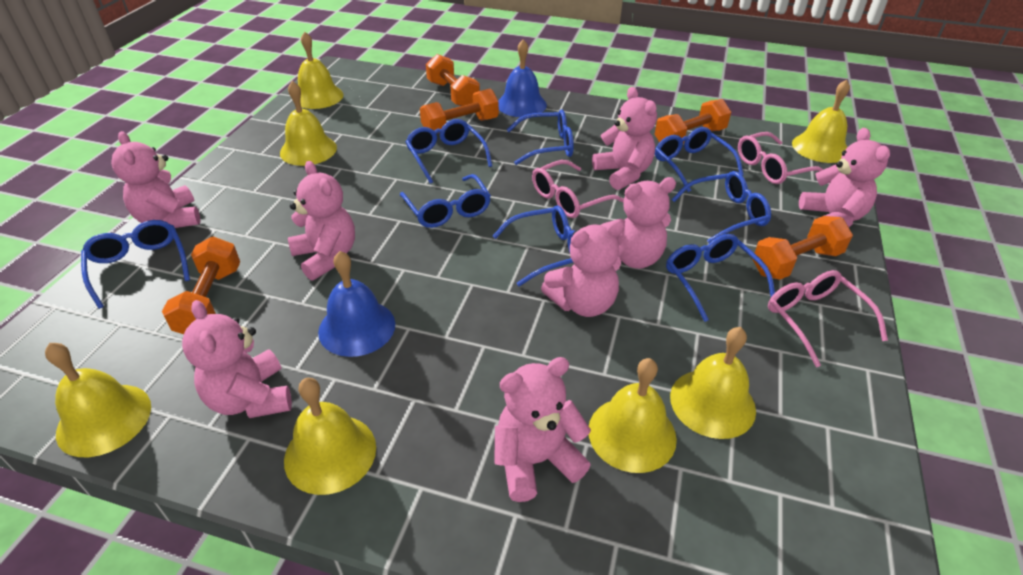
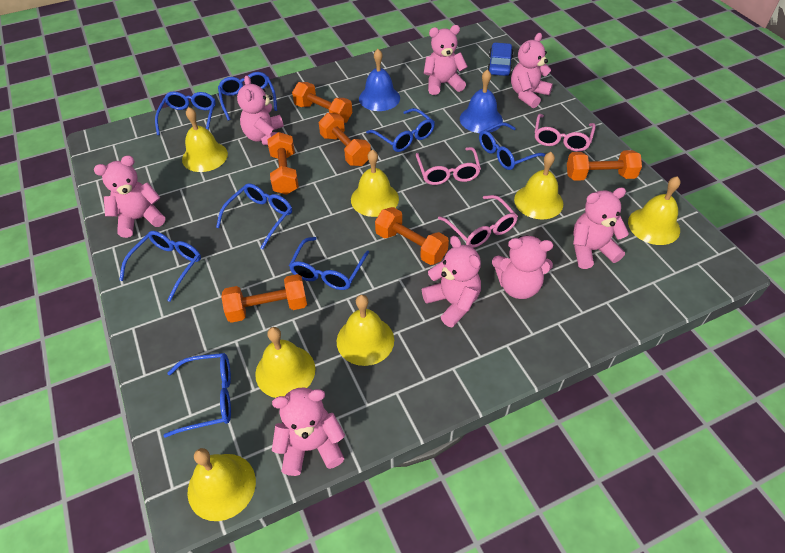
blue car: 0 -> 1
orange dumbbell: 5 -> 6

